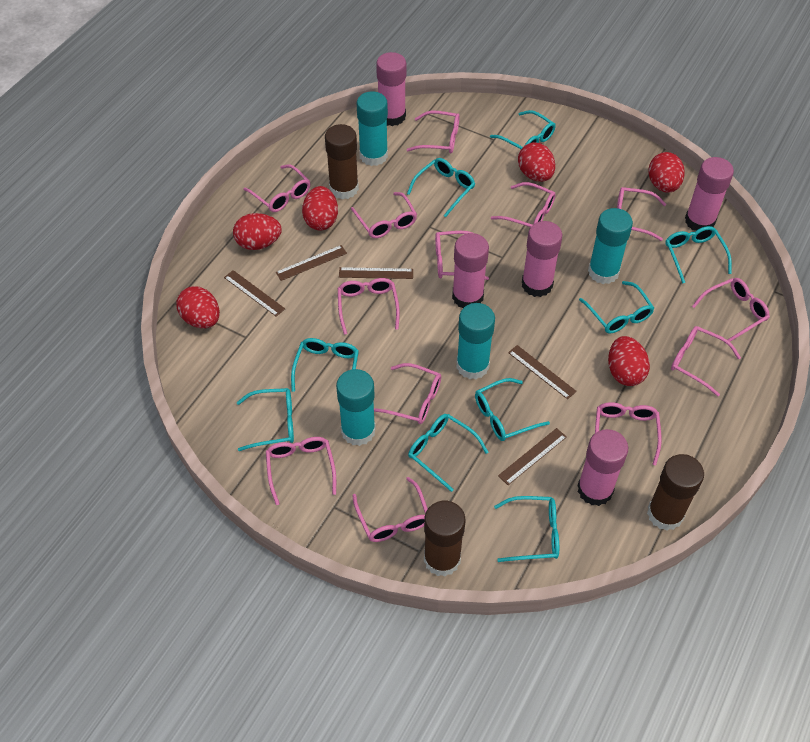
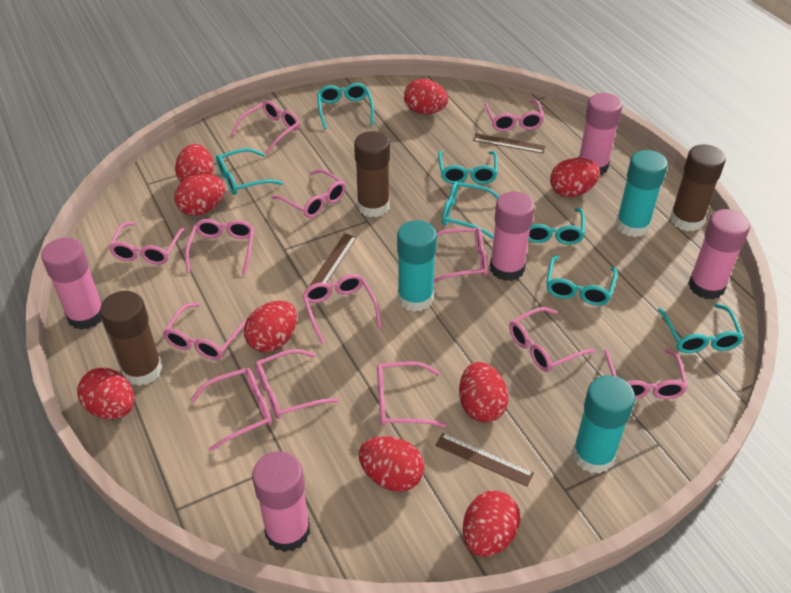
brown ruler: 5 -> 3
red egg: 6 -> 9
turquoise glasses: 9 -> 7
turquoise glue stick: 4 -> 3

